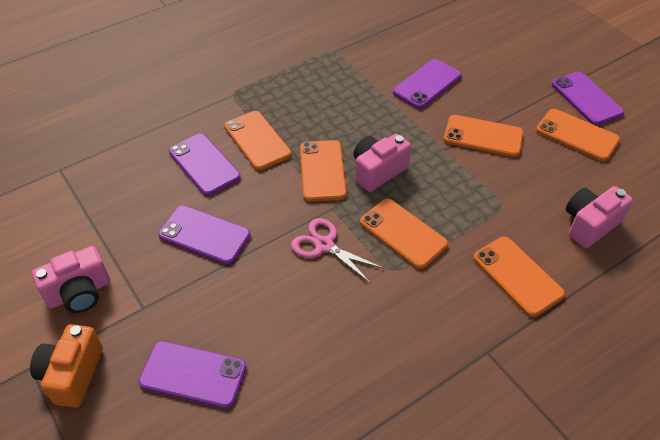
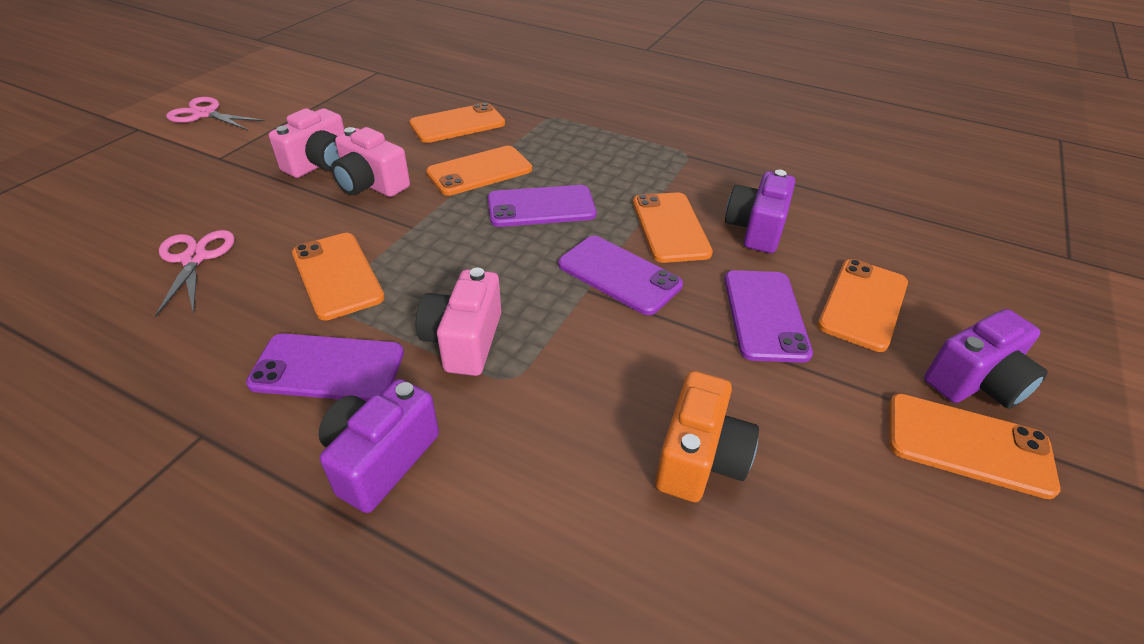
pink scissors: 1 -> 2
purple camera: 0 -> 3
purple phone: 5 -> 4

